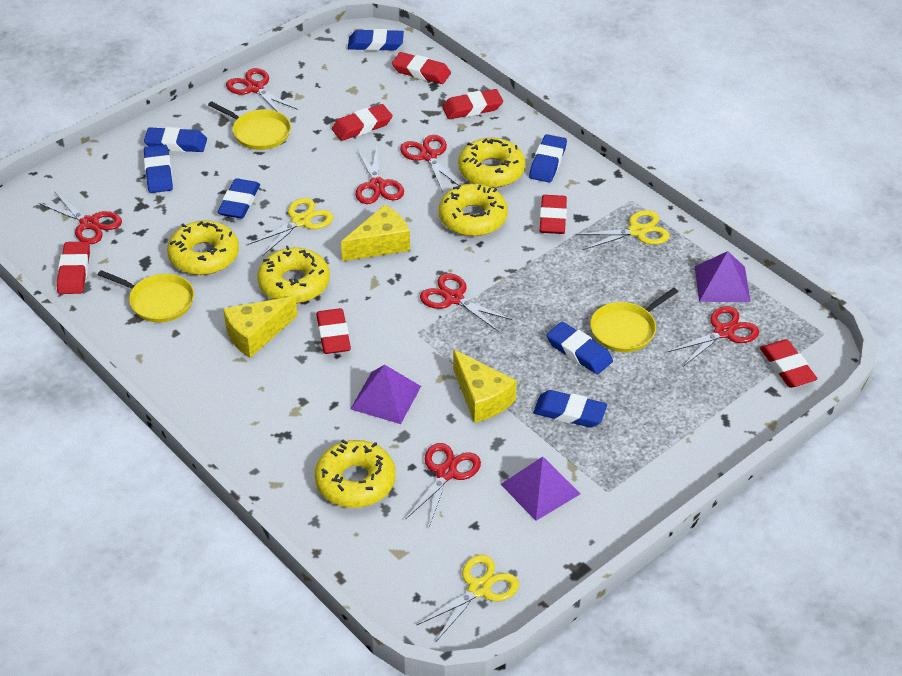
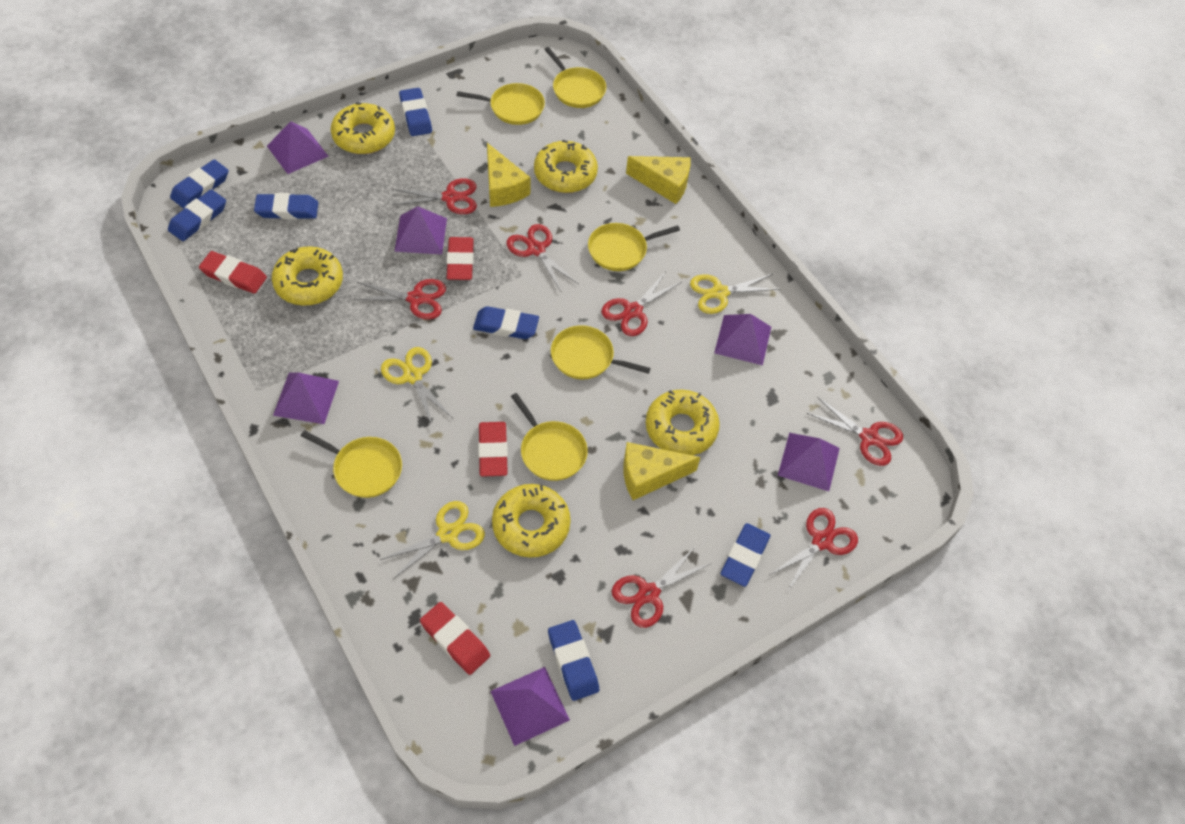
purple pyramid: 3 -> 6
red eraser: 7 -> 4
yellow pan: 3 -> 6

